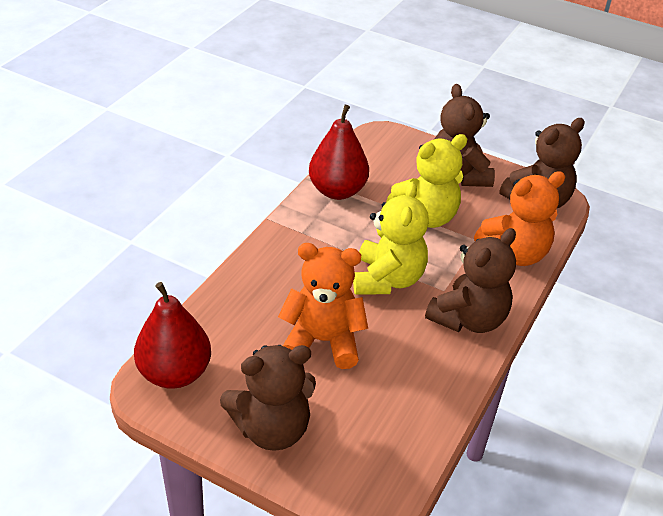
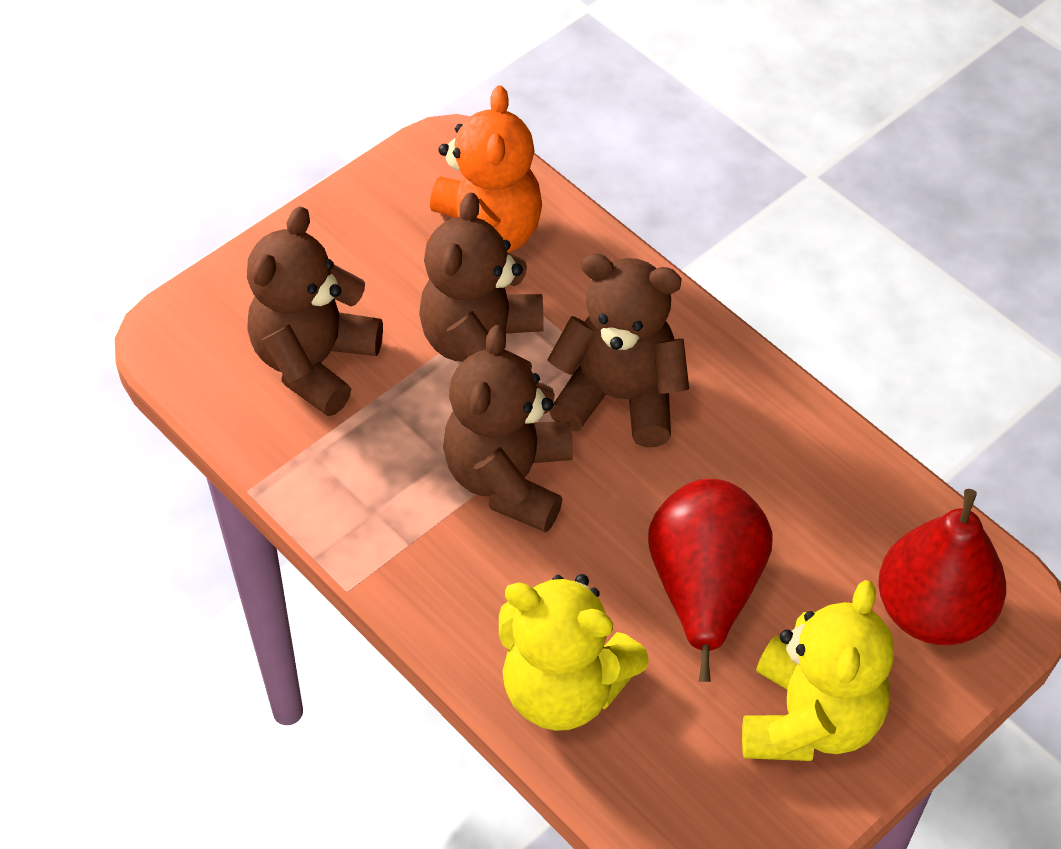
orange teddy bear: 2 -> 1

